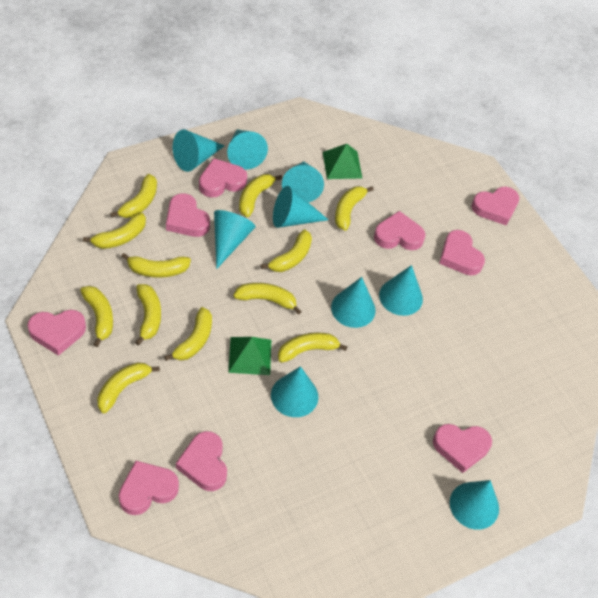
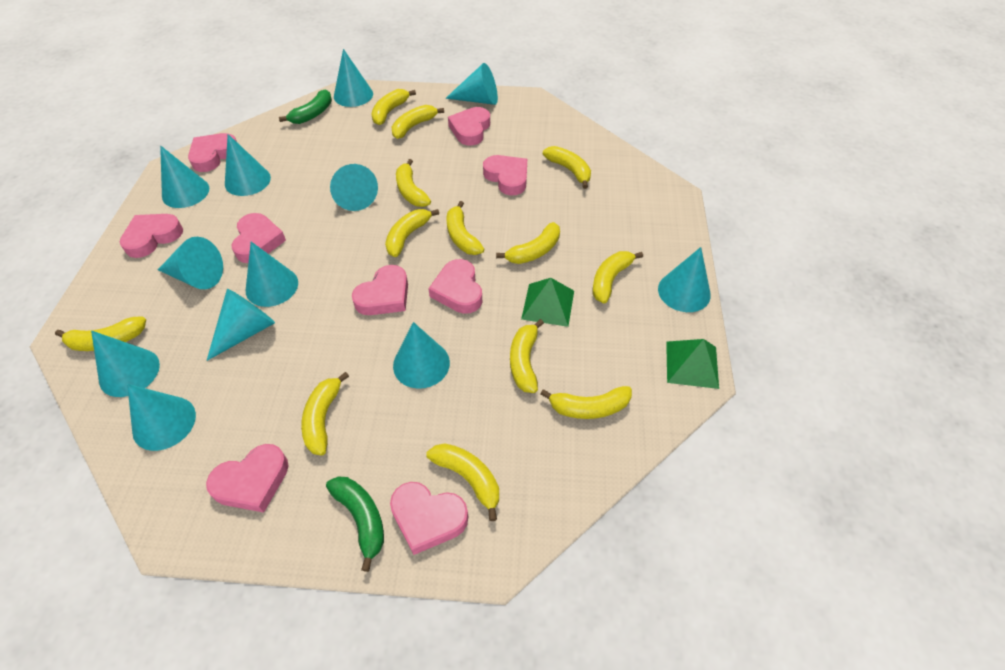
green banana: 0 -> 2
turquoise cone: 9 -> 12
yellow banana: 12 -> 13

